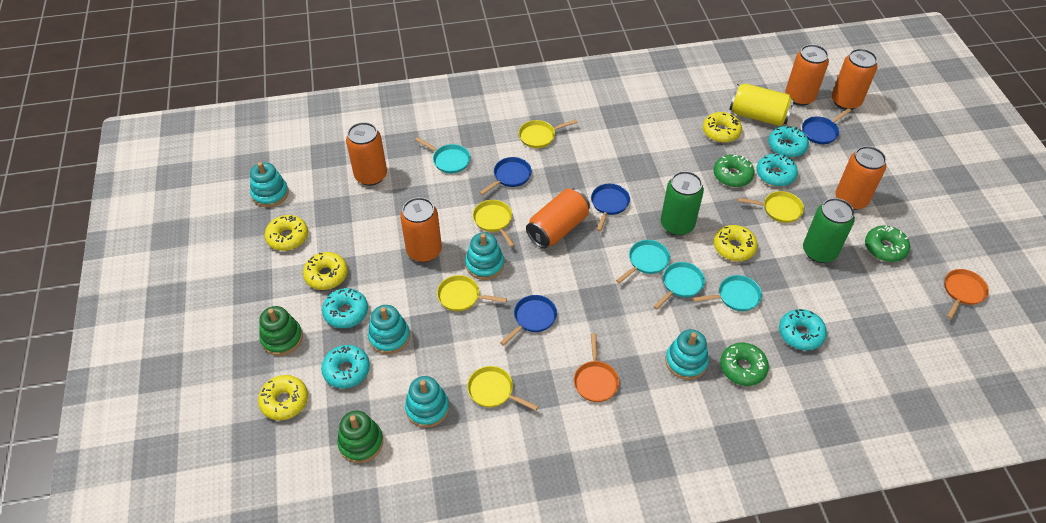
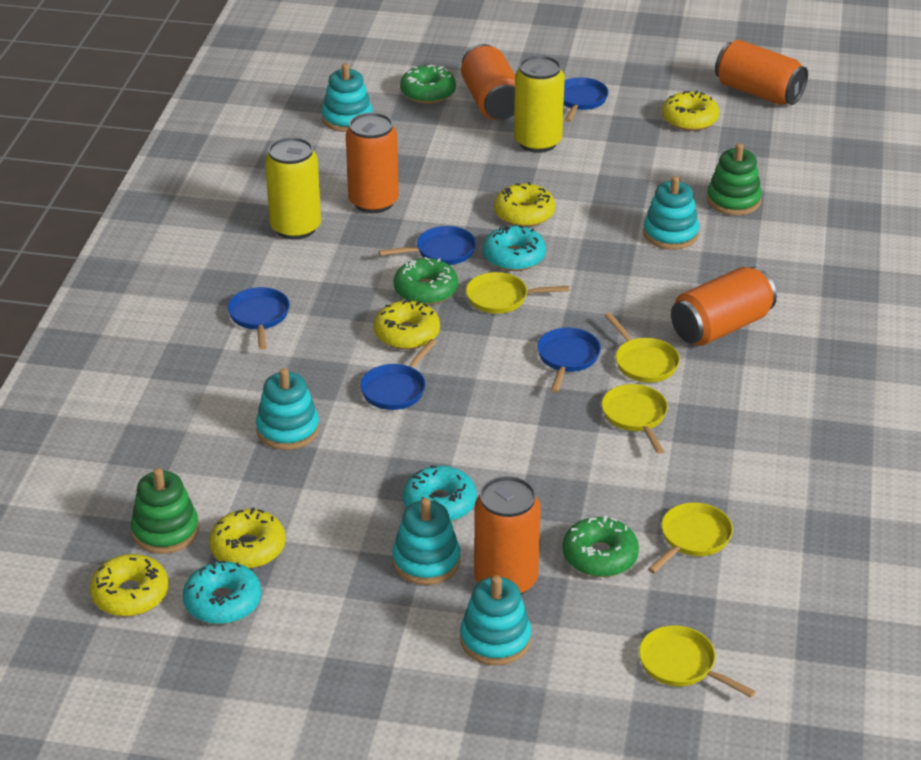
blue pan: 4 -> 5
green can: 2 -> 0
orange can: 6 -> 5
orange pan: 2 -> 0
turquoise donut: 5 -> 3
turquoise pan: 4 -> 0
yellow can: 1 -> 2

